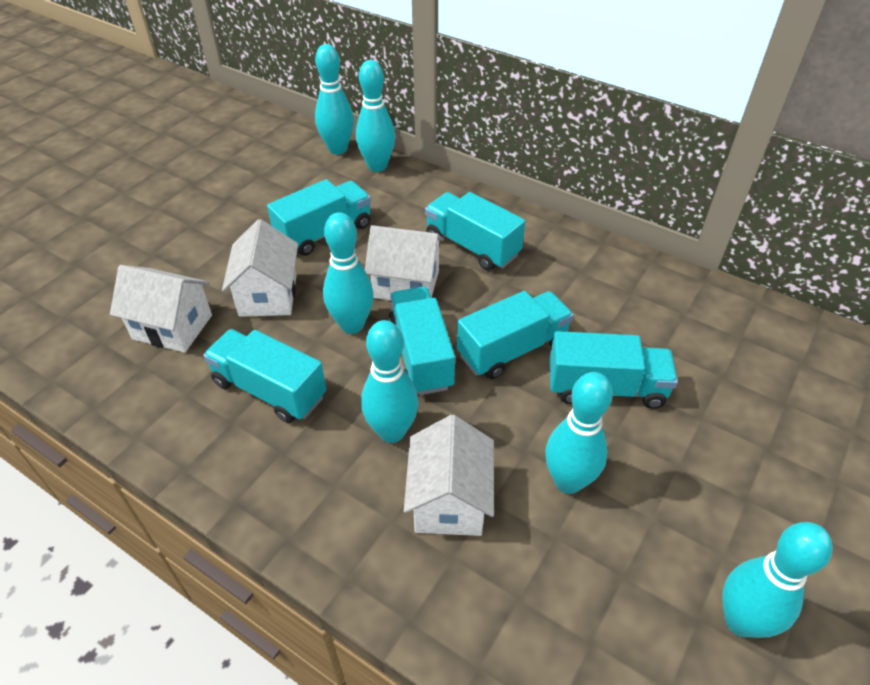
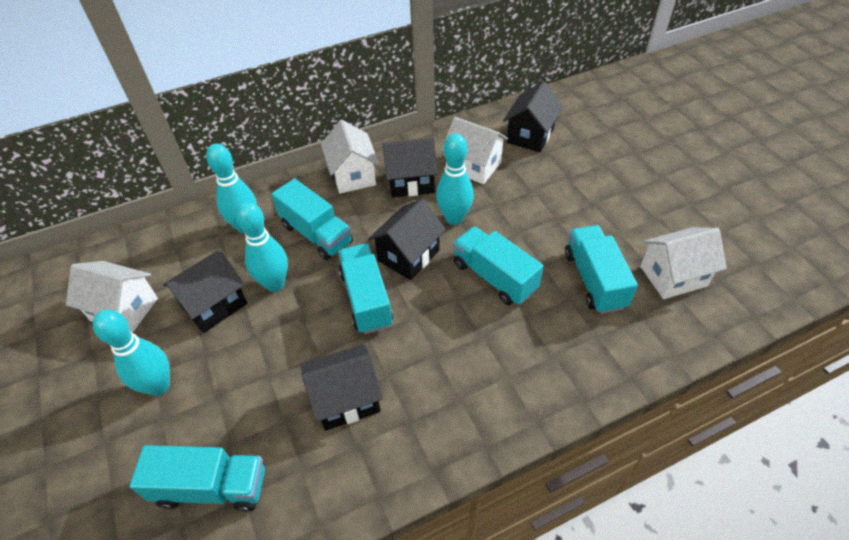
black house: 0 -> 5
turquoise bowling pin: 6 -> 4
turquoise truck: 6 -> 5

